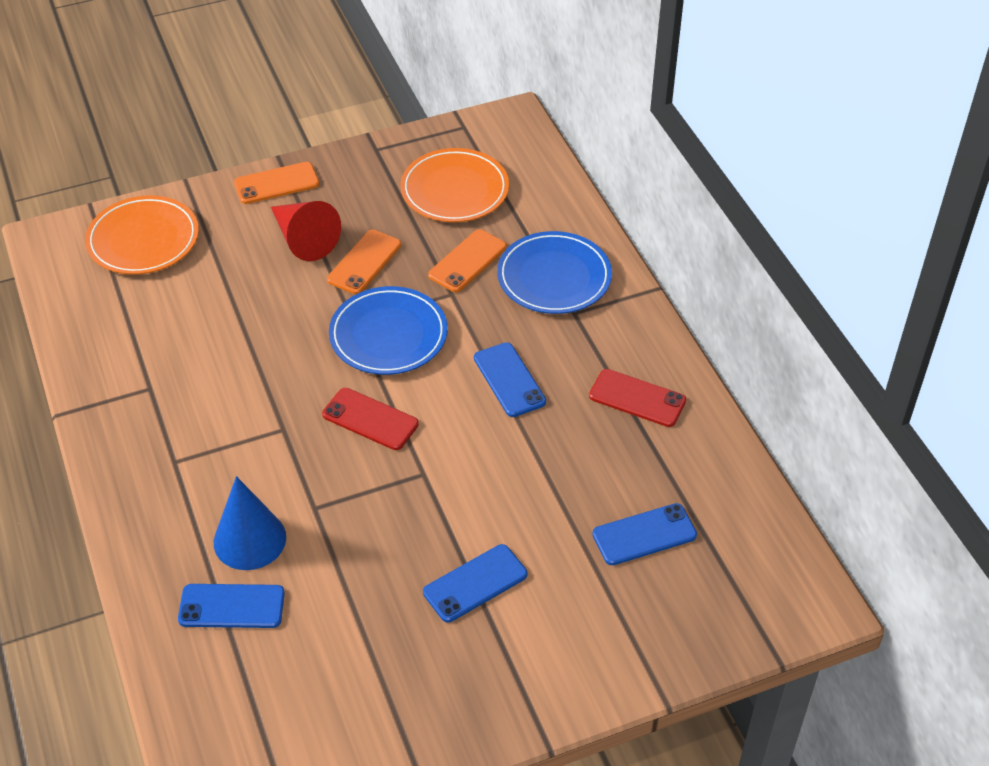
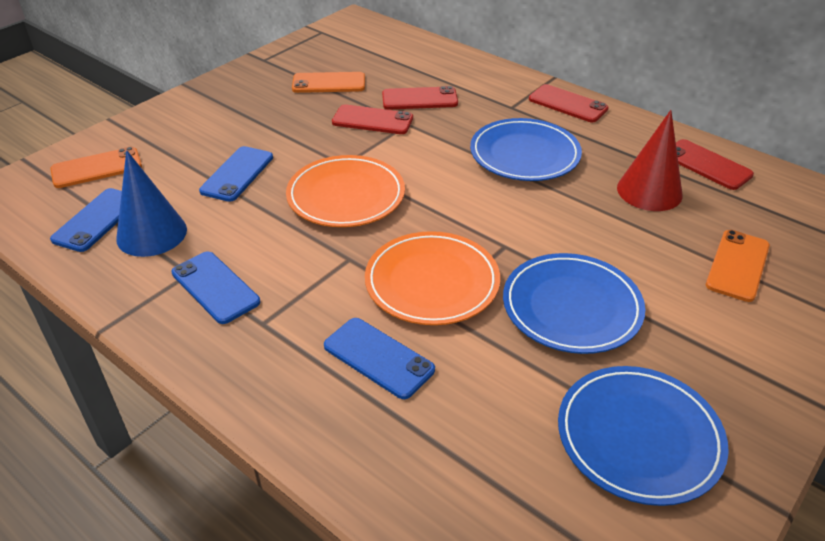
blue plate: 2 -> 3
red phone: 2 -> 4

